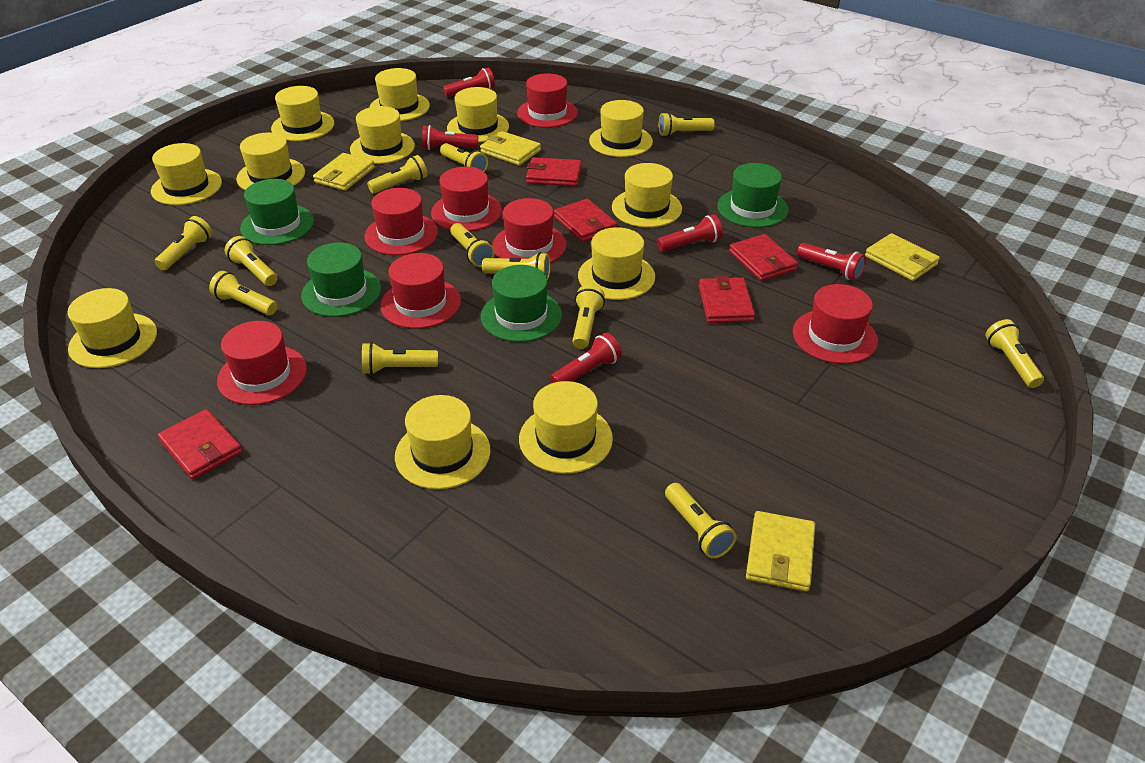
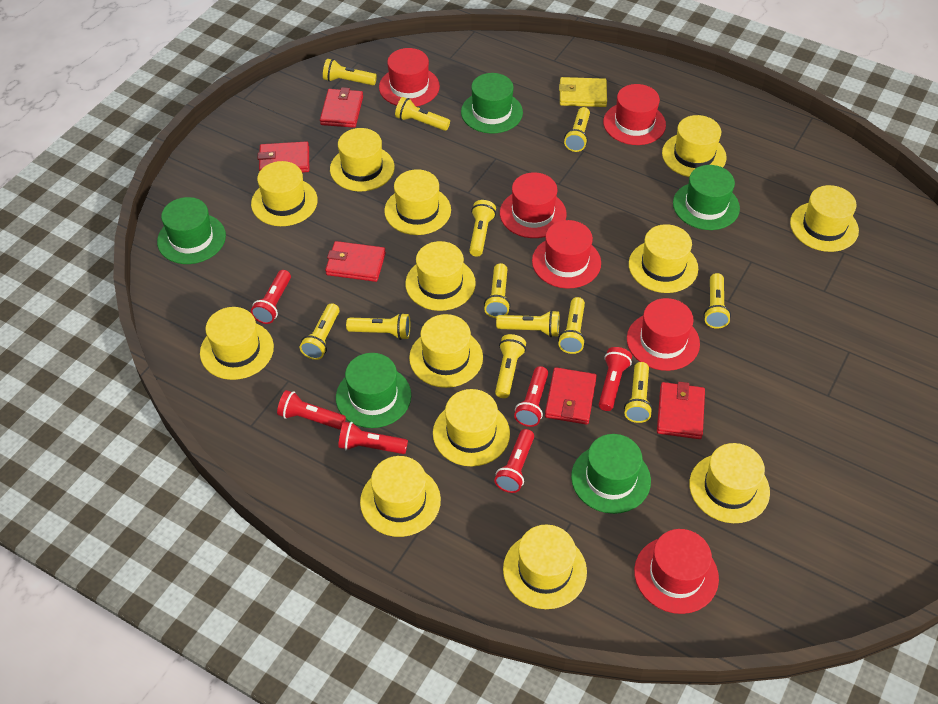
green hat: 4 -> 5
red flashlight: 5 -> 6
red hat: 7 -> 6
yellow hat: 12 -> 13
yellow wallet: 4 -> 1

